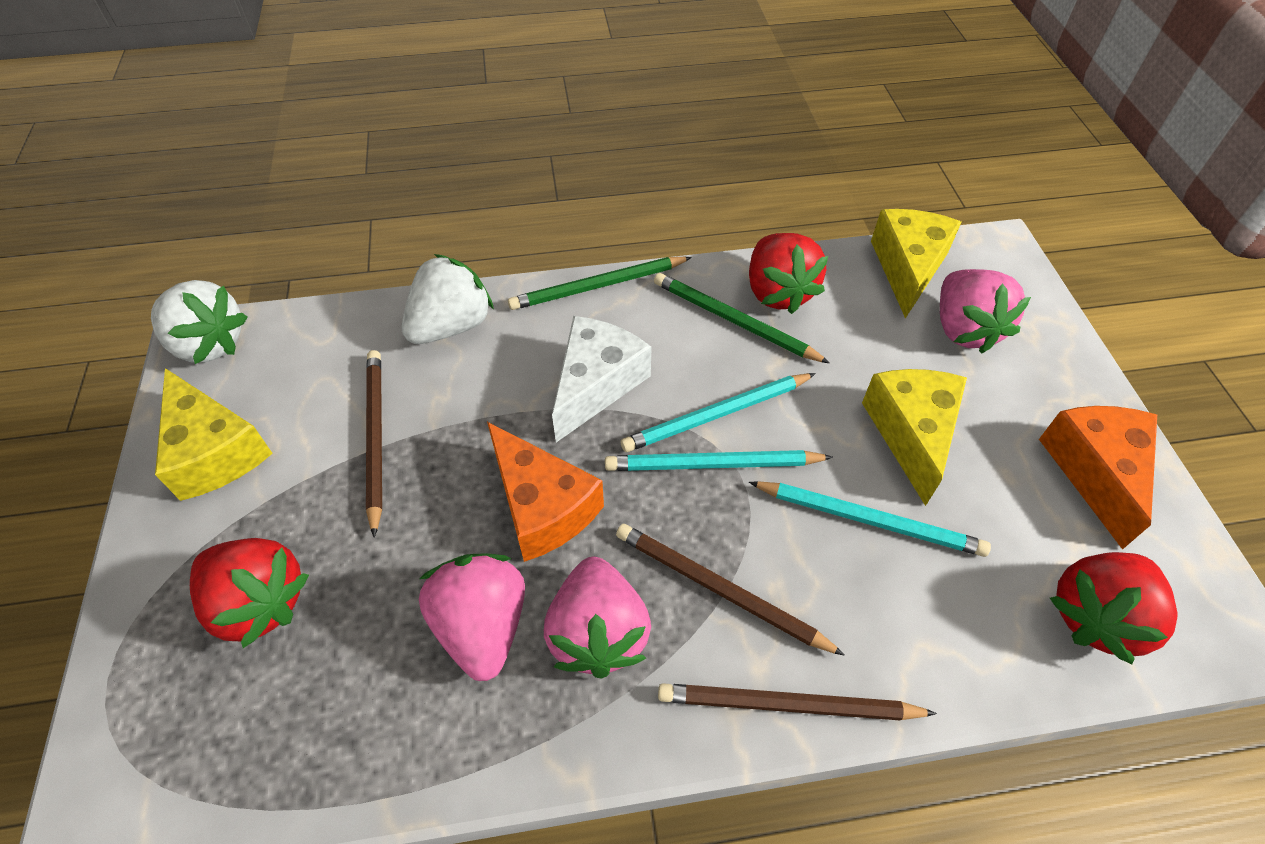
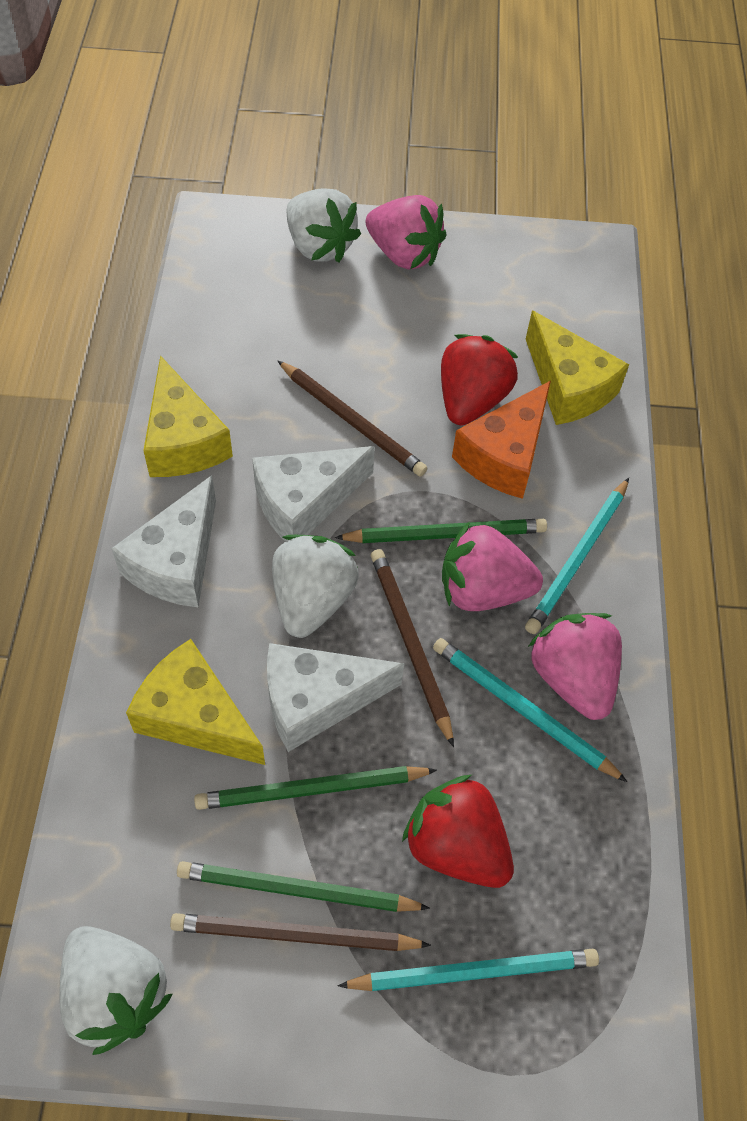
green pencil: 2 -> 3
orange cheese: 2 -> 1
red strawberry: 3 -> 2
white cheese: 1 -> 3
white strawberry: 2 -> 3

